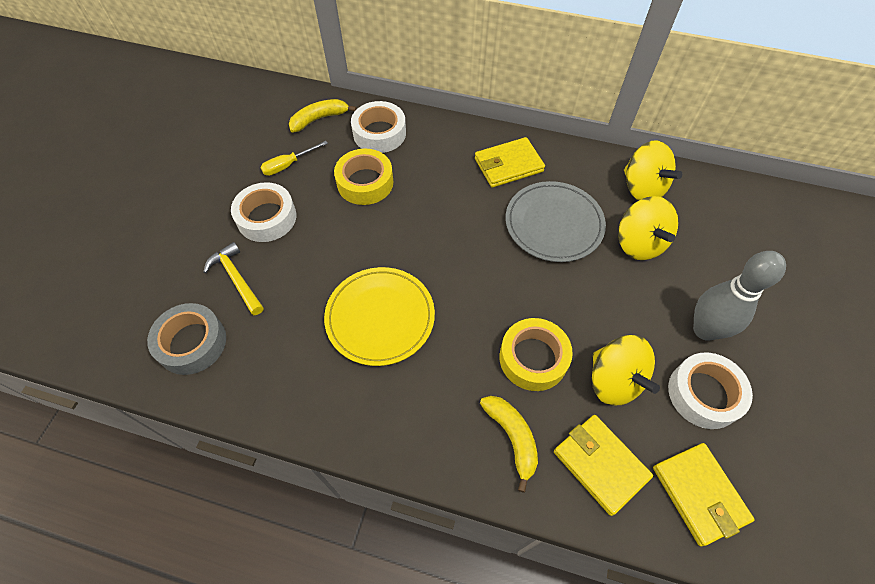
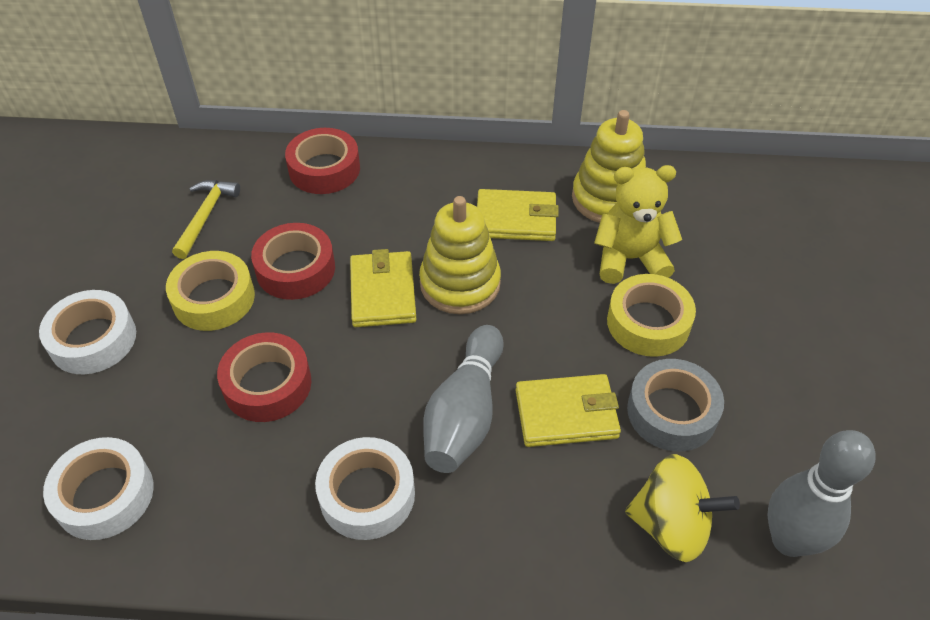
grey bowling pin: 1 -> 2
grey plate: 1 -> 0
red tape: 0 -> 3
yellow banana: 2 -> 0
yellow plate: 1 -> 0
yellow screwdriver: 1 -> 0
yellow spinning top: 3 -> 1
yellow stacking toy: 0 -> 2
yellow teddy bear: 0 -> 1

